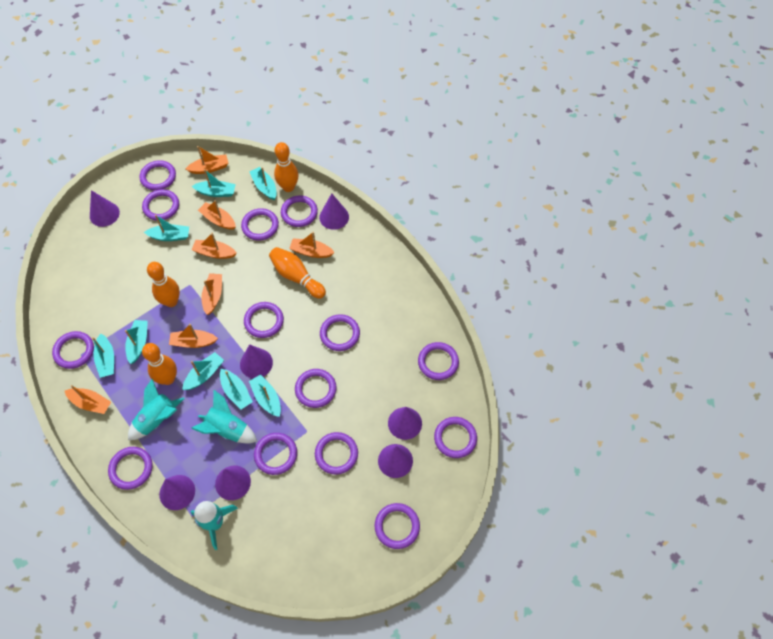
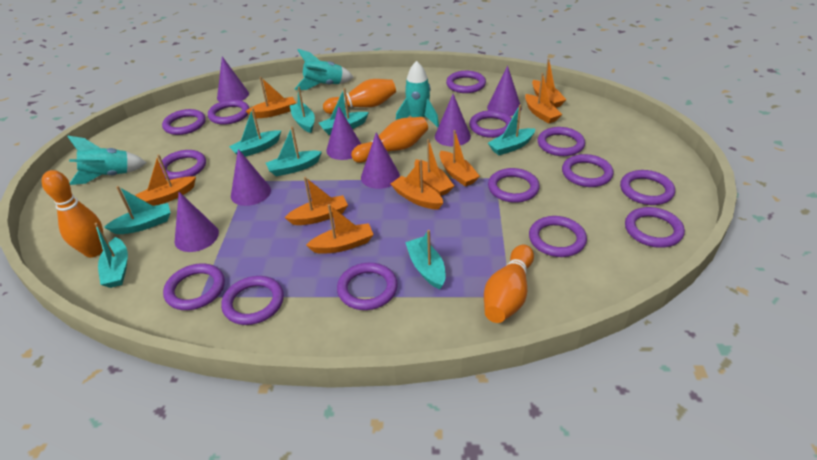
orange boat: 7 -> 9

